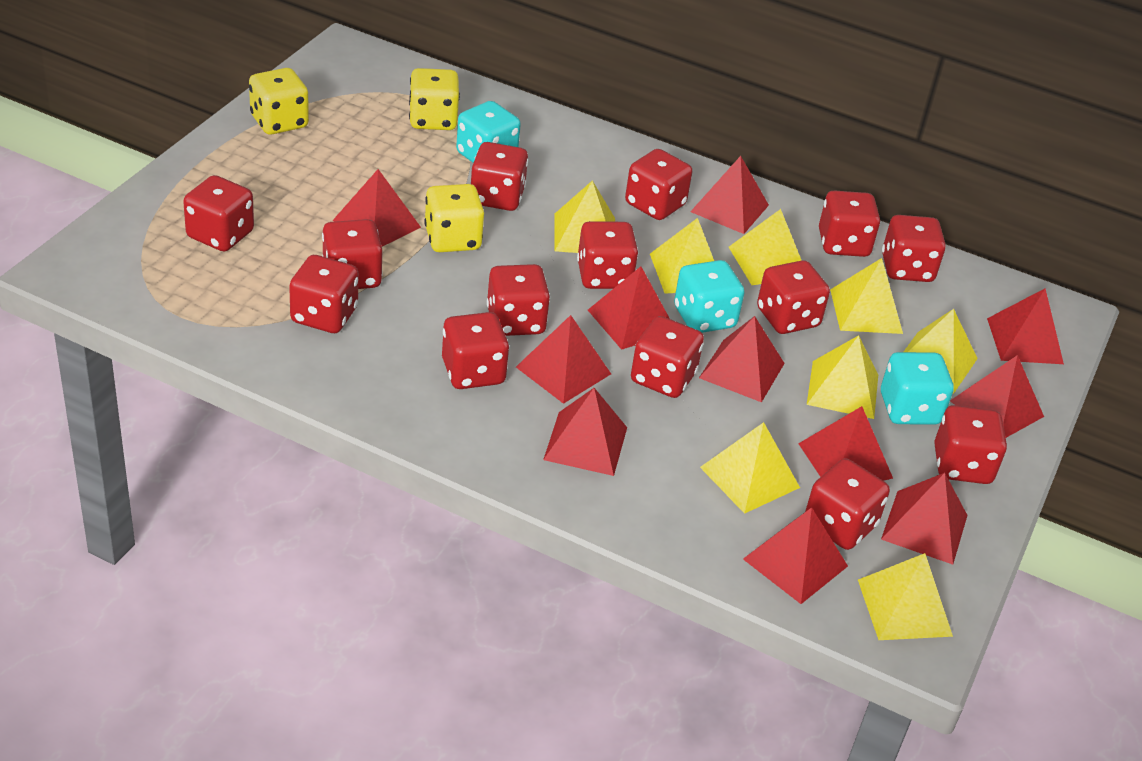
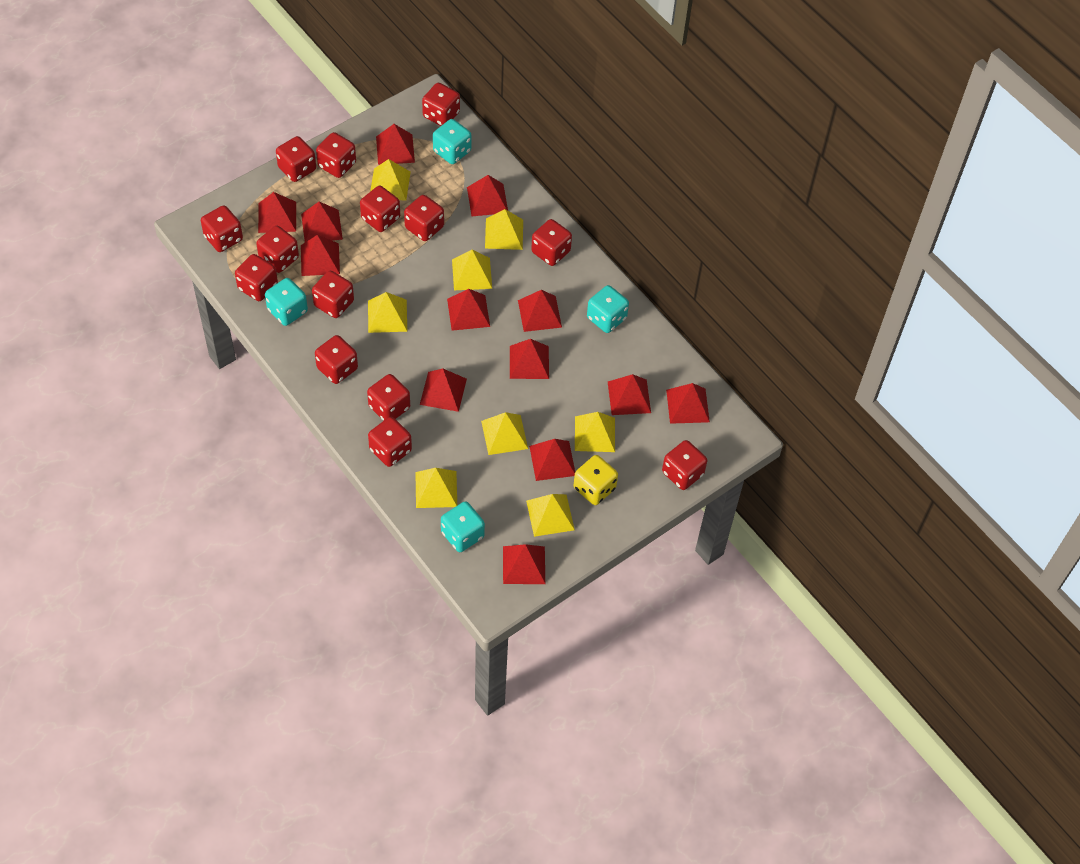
red pyramid: 11 -> 13
turquoise dice: 3 -> 4
yellow dice: 3 -> 1

